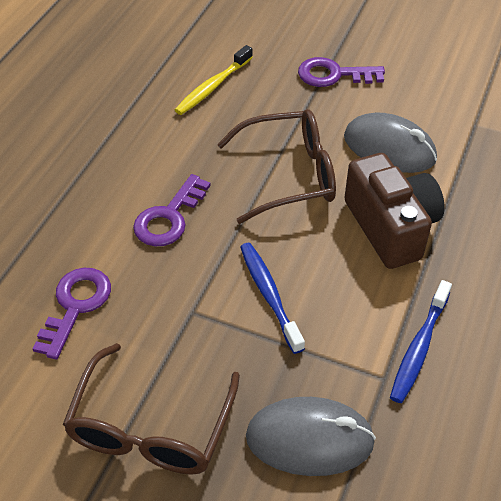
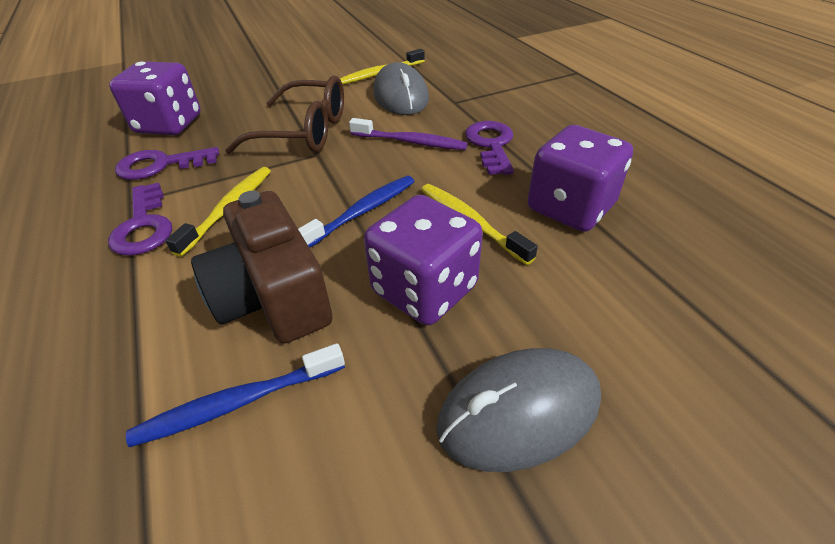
brown glasses: 2 -> 1
purple dice: 0 -> 3
purple toothbrush: 0 -> 1
yellow toothbrush: 1 -> 3

